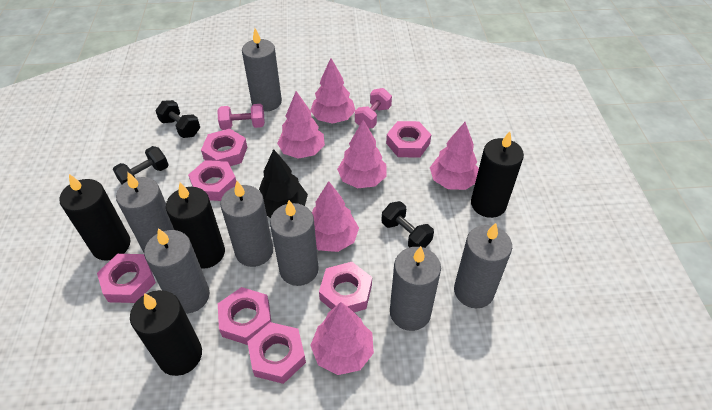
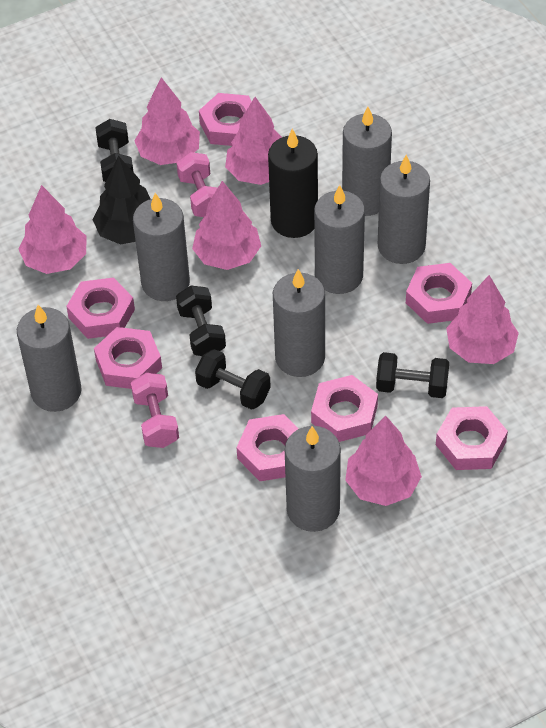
black candle: 4 -> 1
black dumbbell: 3 -> 4

